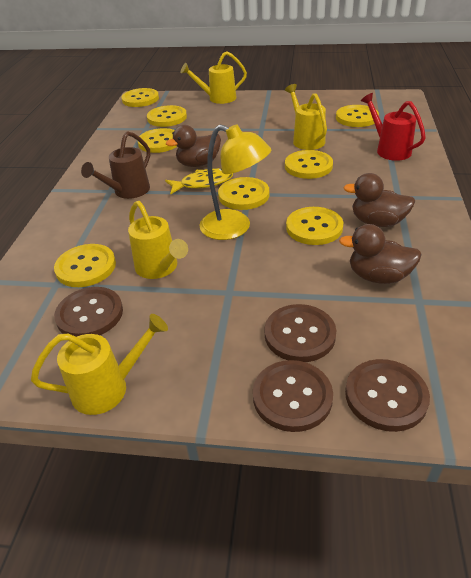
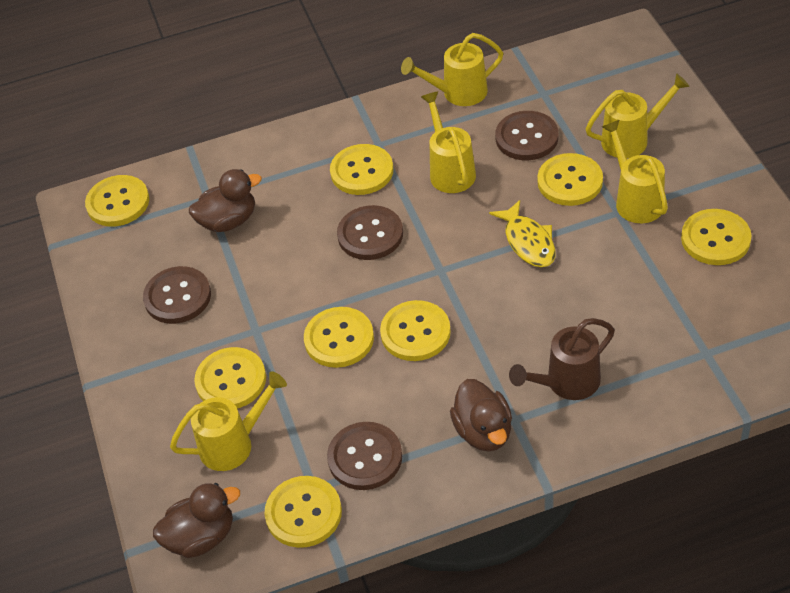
red watering can: 1 -> 0
yellow lamp: 1 -> 0
yellow watering can: 4 -> 5

